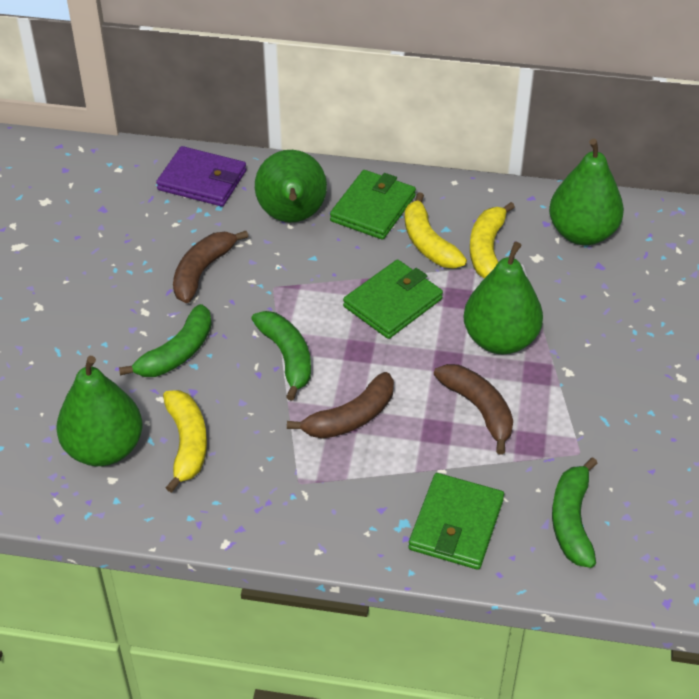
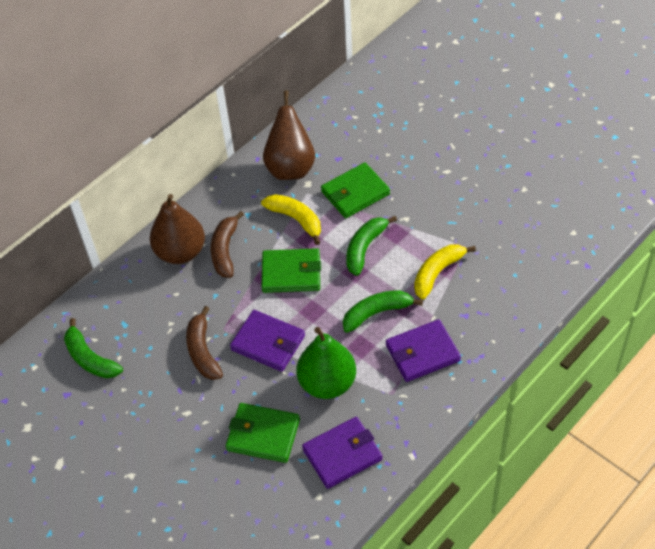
brown banana: 3 -> 2
brown pear: 0 -> 2
green pear: 4 -> 1
purple wallet: 1 -> 3
yellow banana: 3 -> 2

